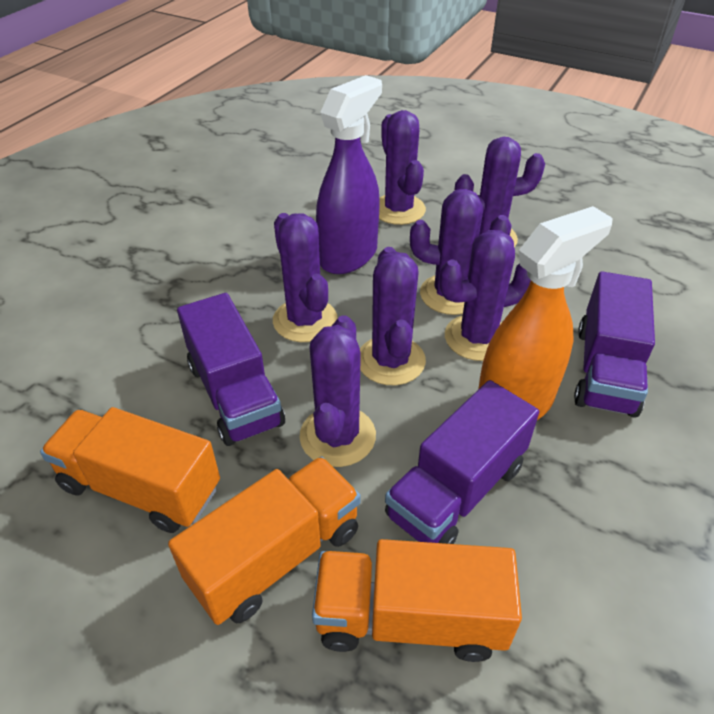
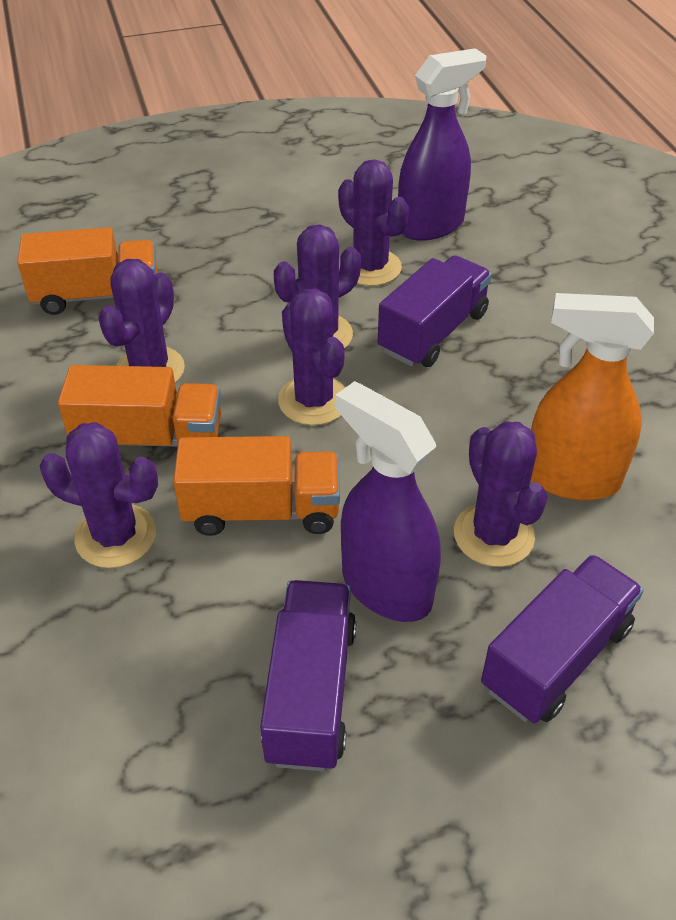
purple cactus: 7 -> 6
purple spray bottle: 1 -> 2

